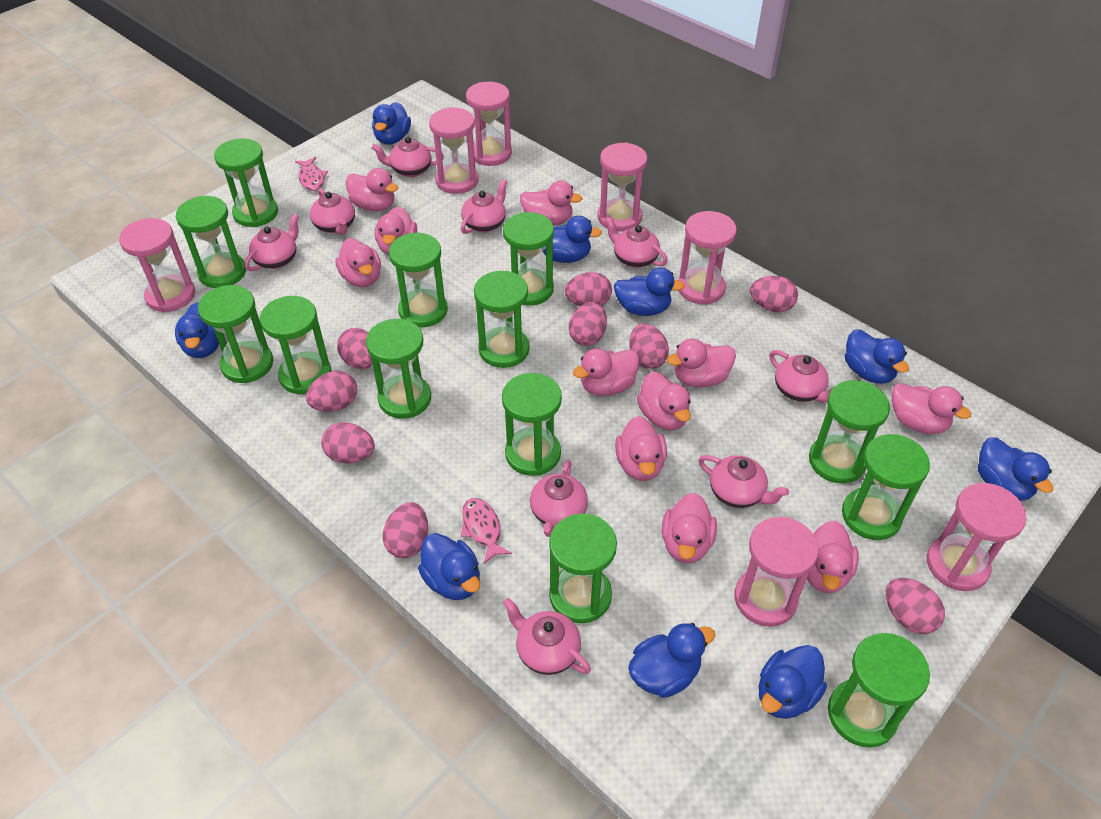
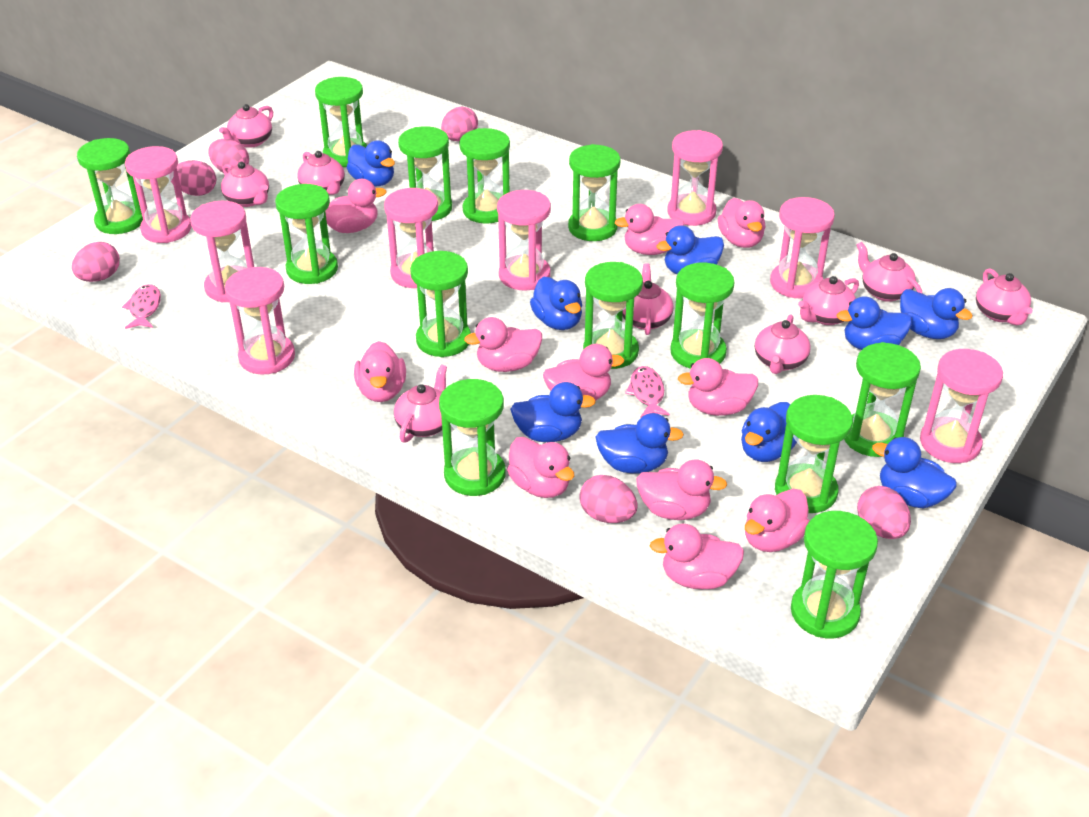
pink egg: 9 -> 6
pink hourglass: 7 -> 8

